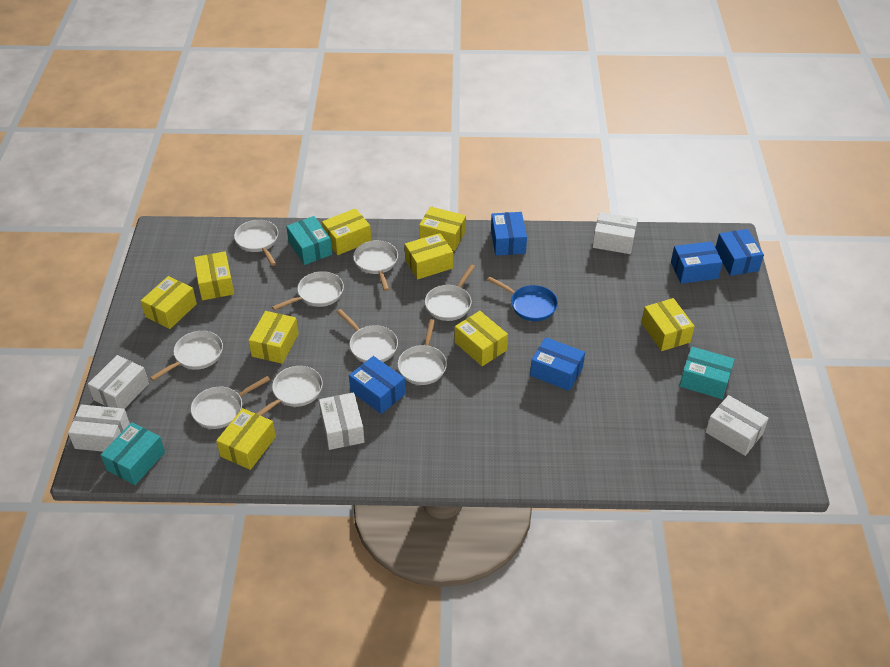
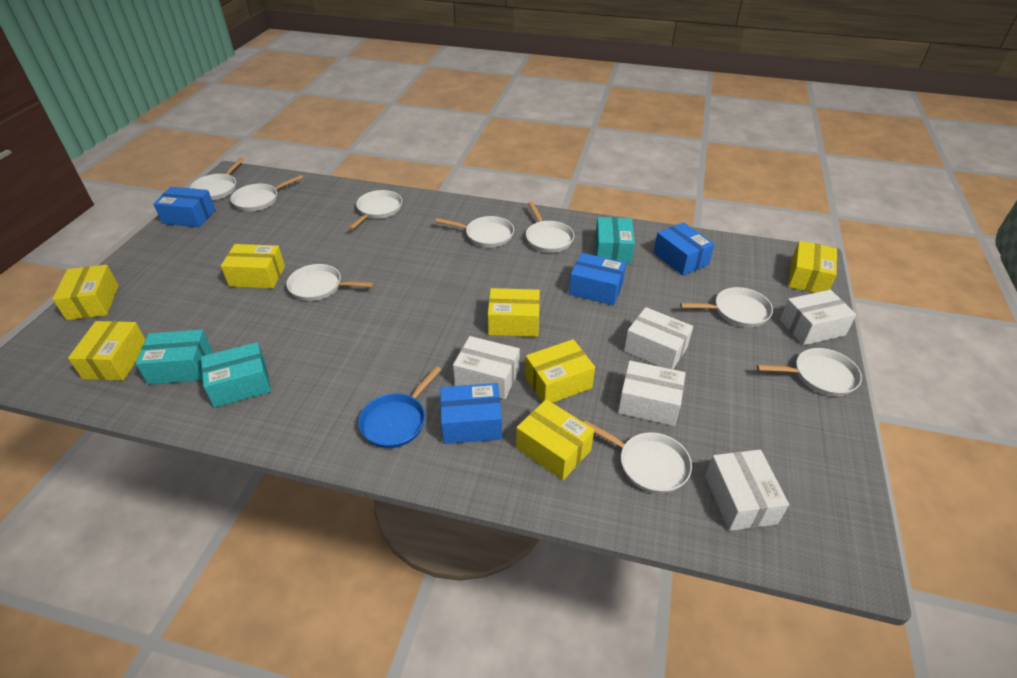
blue box: 5 -> 4
yellow box: 9 -> 7

